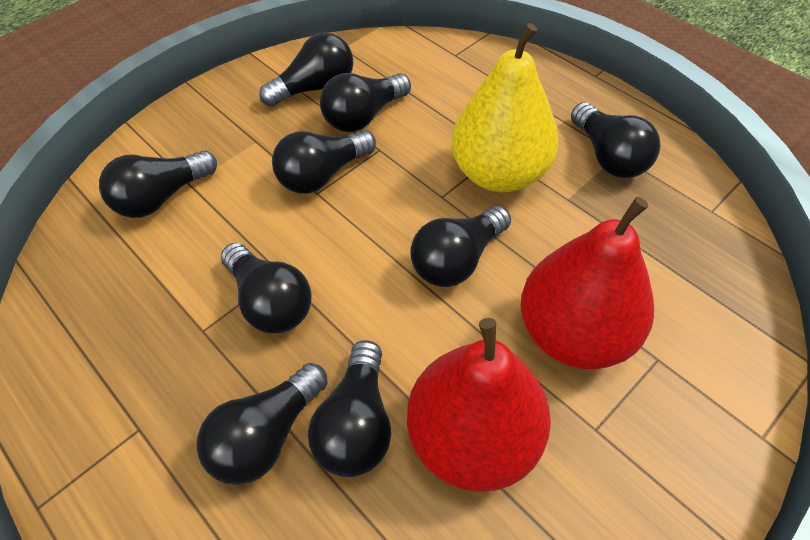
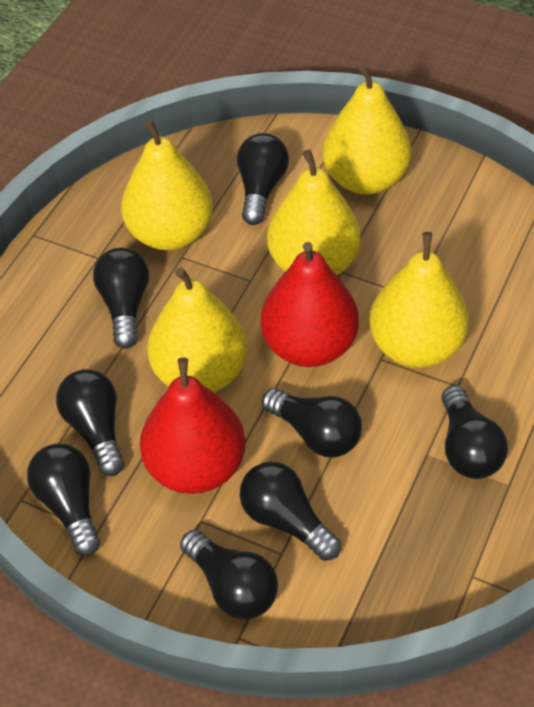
black light bulb: 9 -> 8
yellow pear: 1 -> 5

